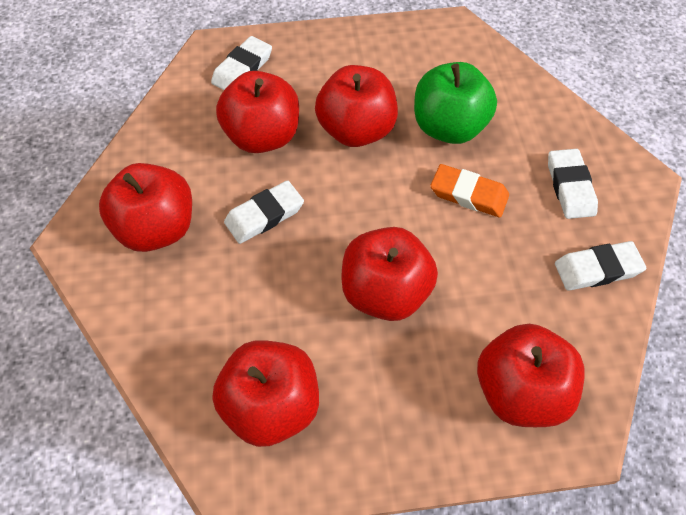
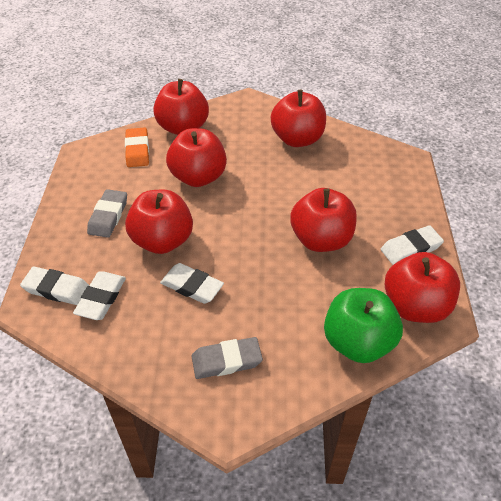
grey eraser: 0 -> 2

